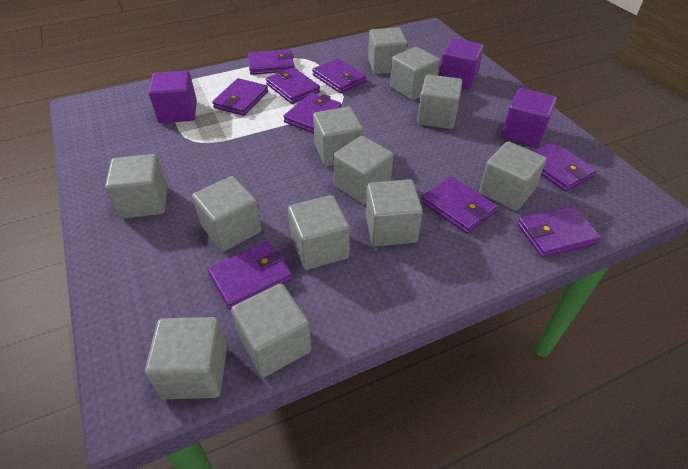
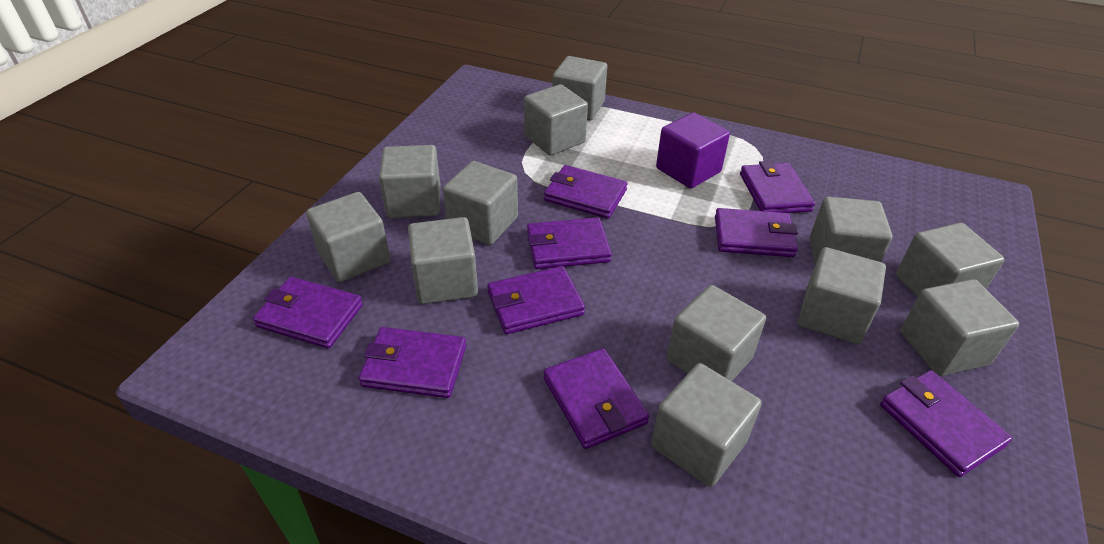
purple cube: 3 -> 1

